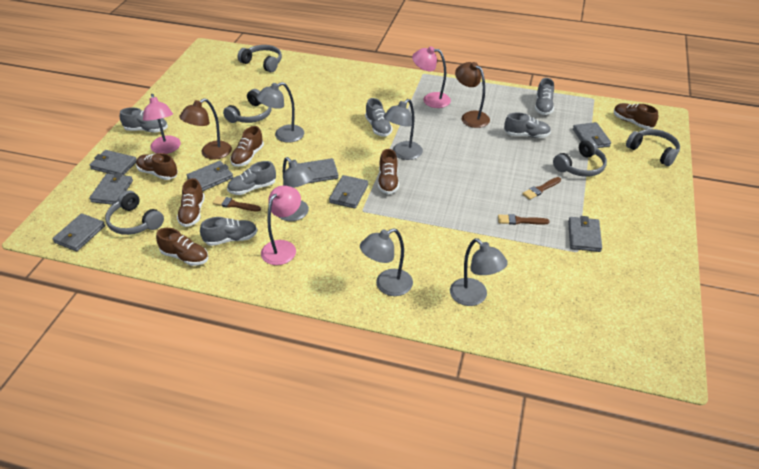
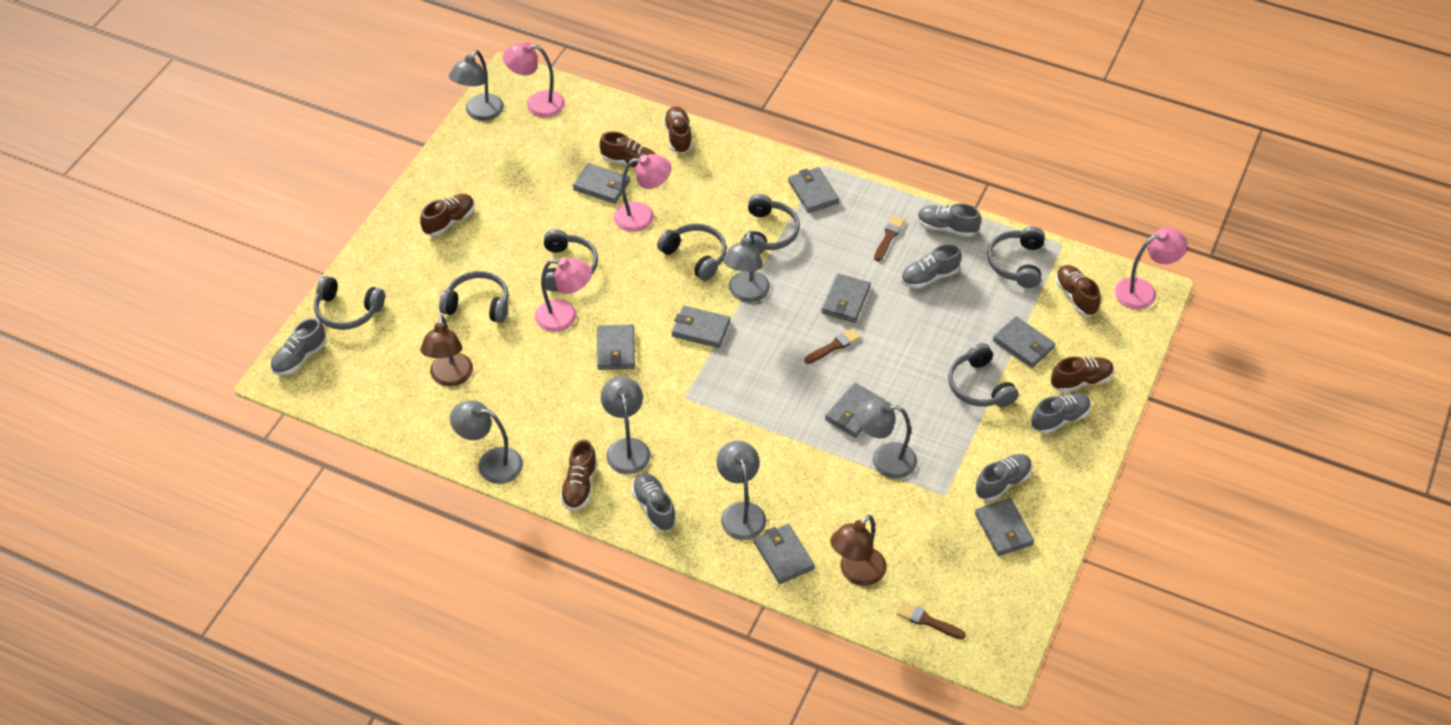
grey headphones: 5 -> 7
grey lamp: 5 -> 6
grey wallet: 8 -> 9
pink lamp: 3 -> 4

